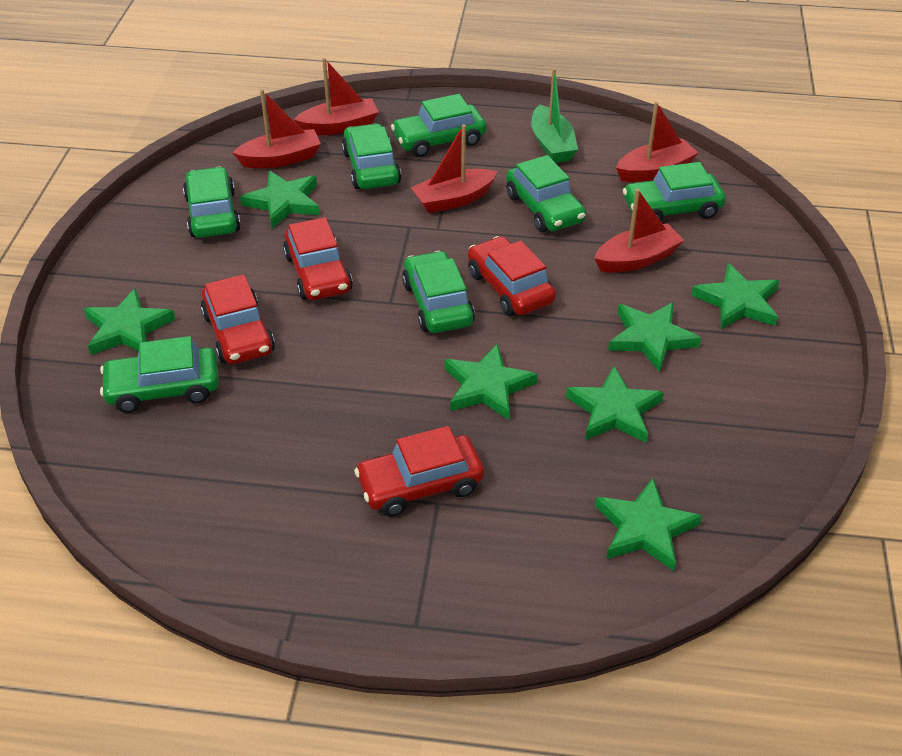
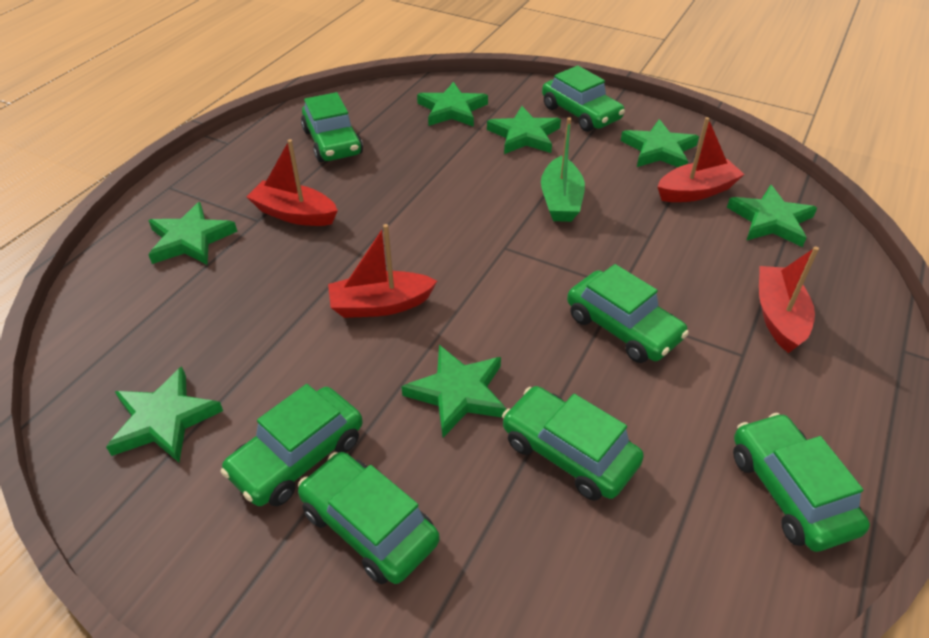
red boat: 5 -> 4
red car: 4 -> 0

